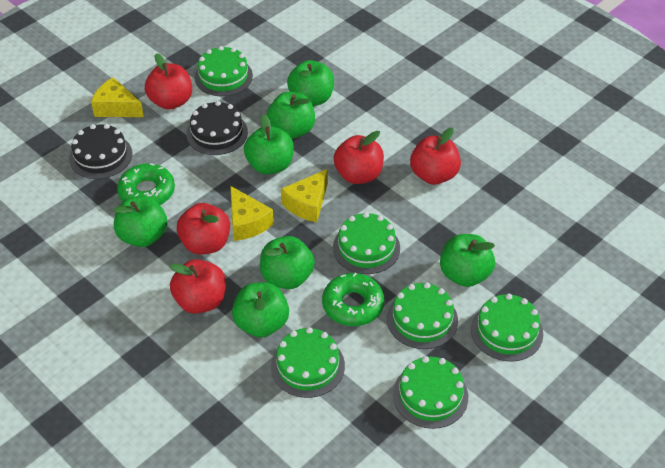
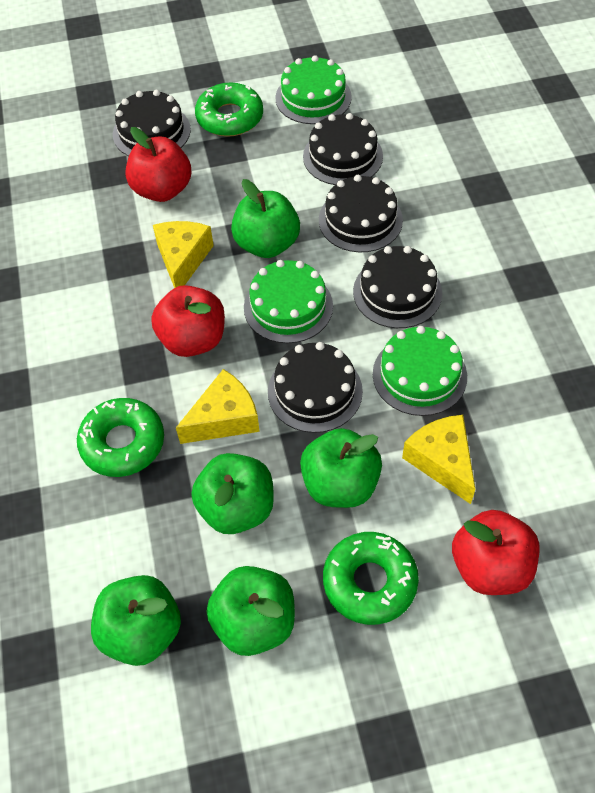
black cake: 2 -> 5
green apple: 7 -> 5
green cake: 6 -> 3
green donut: 2 -> 3
red apple: 5 -> 3

